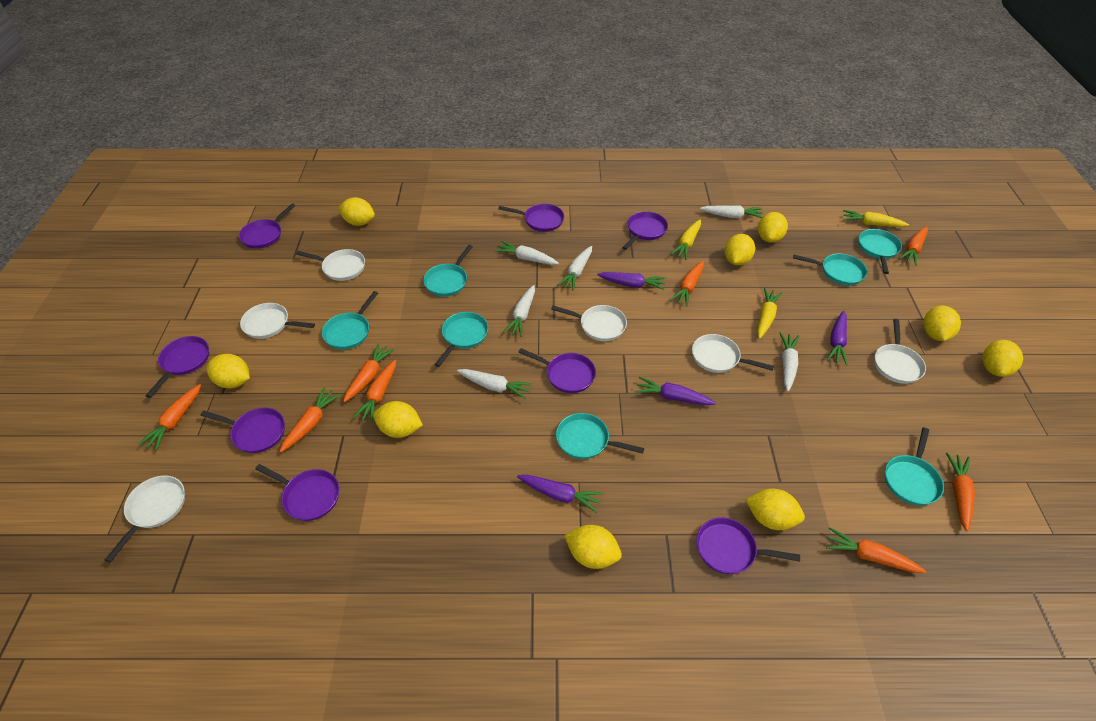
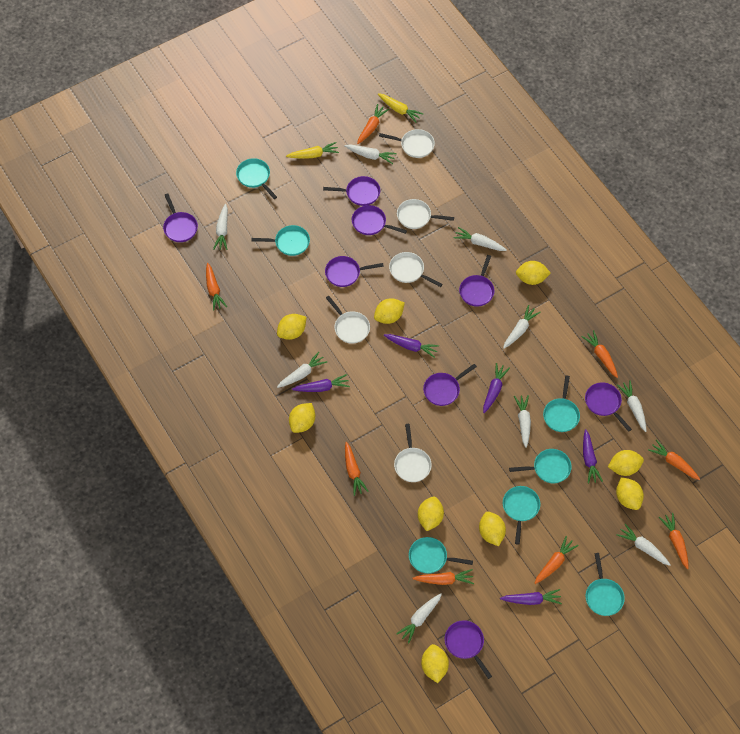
purple carrot: 4 -> 5
white carrot: 6 -> 9
white pan: 6 -> 5
yellow carrot: 3 -> 2

